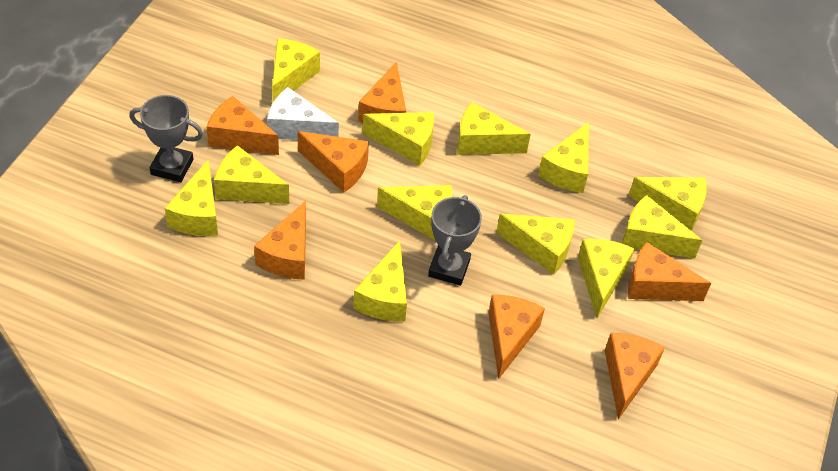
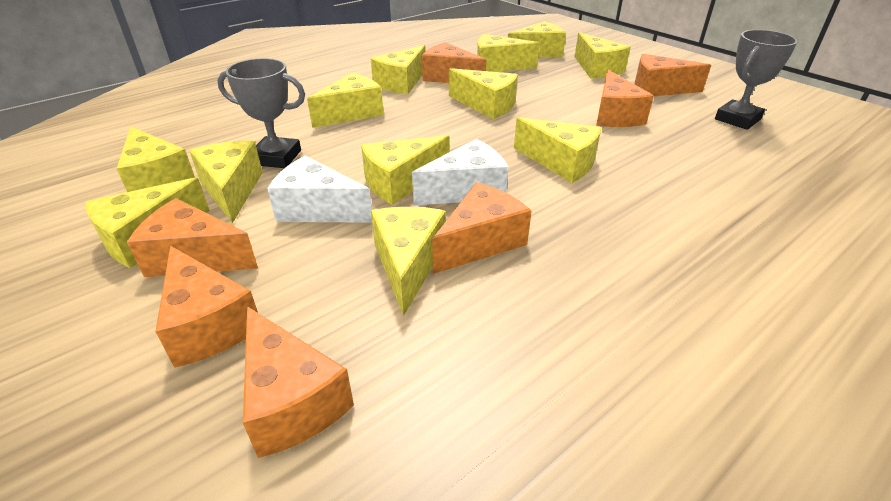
white cheese: 1 -> 2

